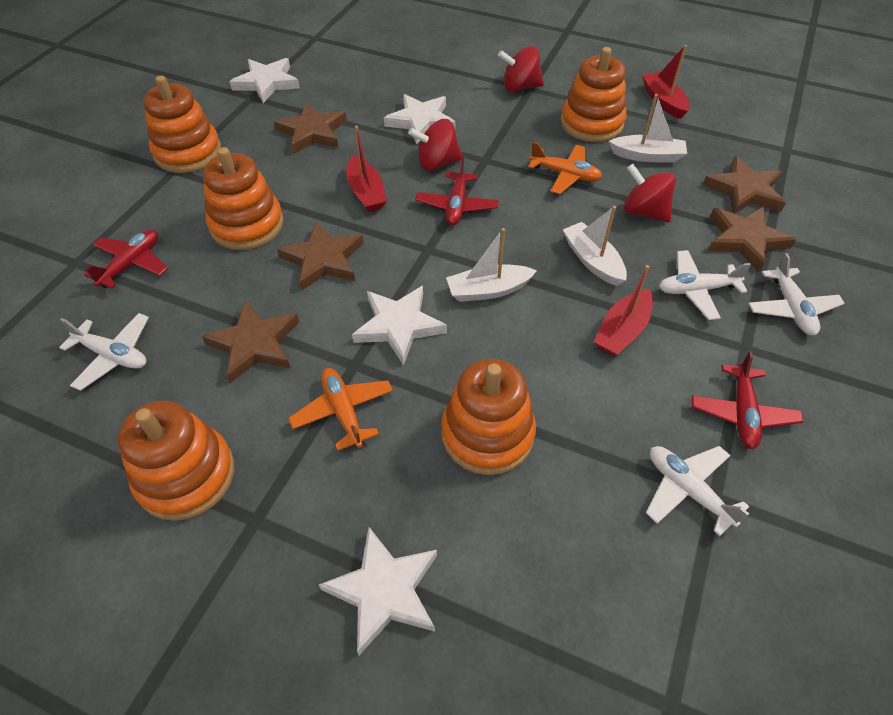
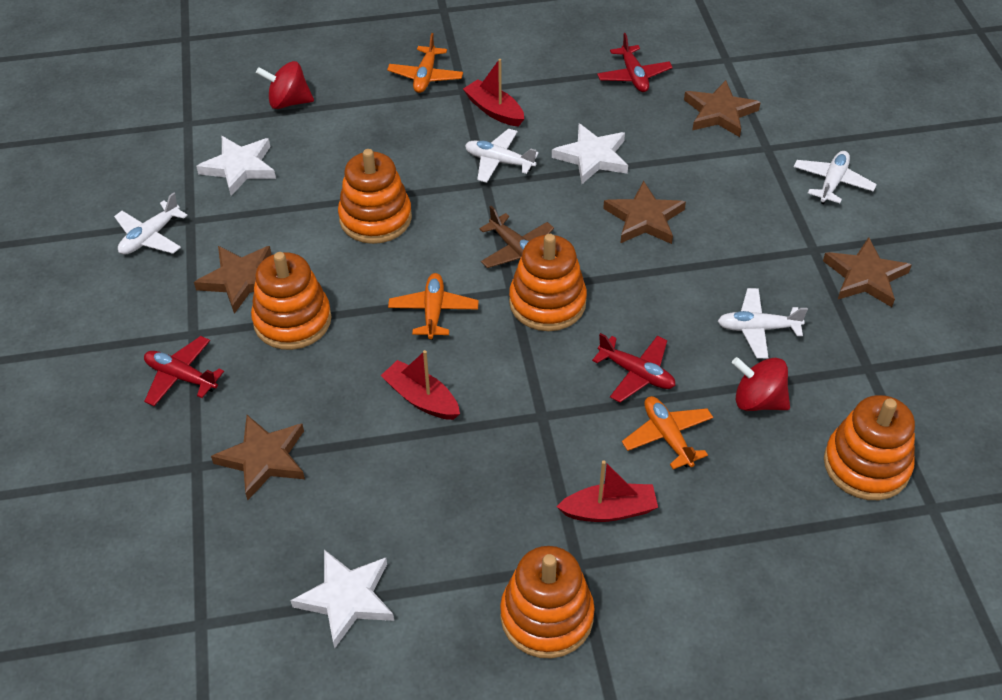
brown plane: 0 -> 1
orange plane: 2 -> 3
red spinning top: 3 -> 2
white boat: 3 -> 0
white star: 4 -> 3

